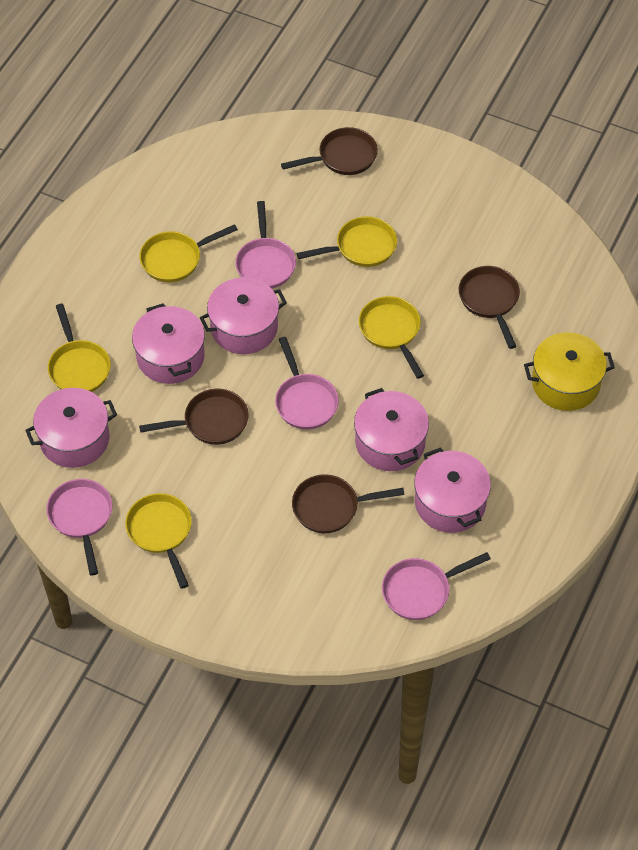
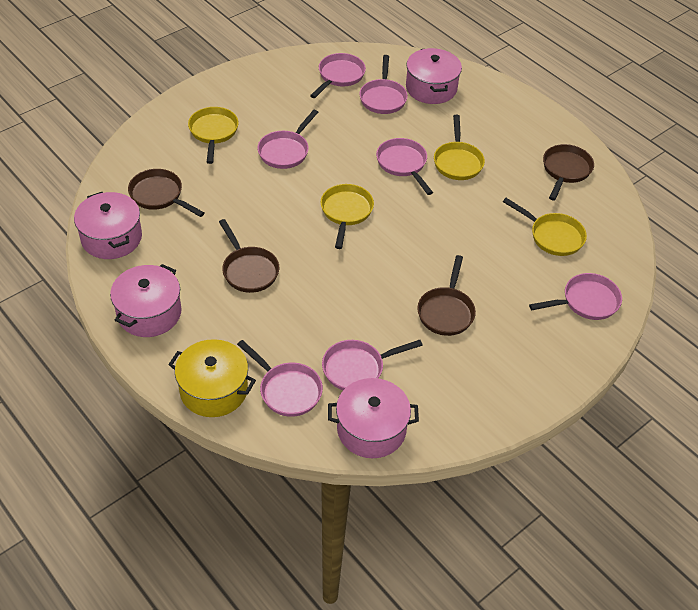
pink pan: 4 -> 7
pink pot: 5 -> 4
yellow pan: 5 -> 4

